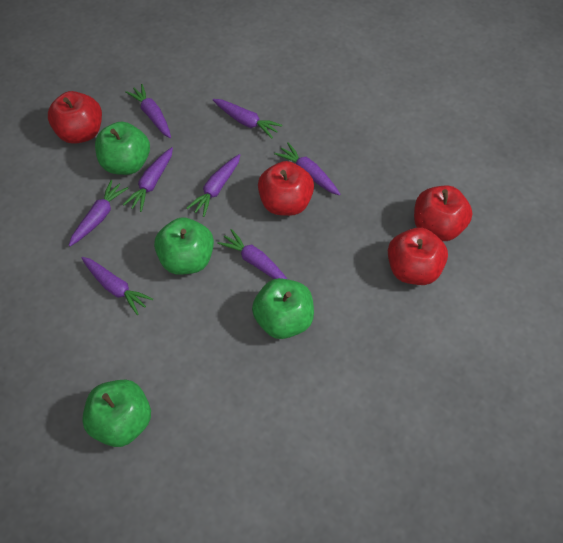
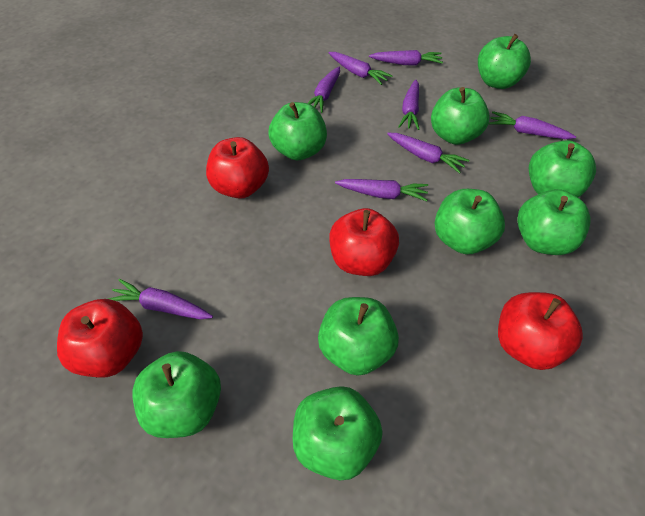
green apple: 4 -> 9

